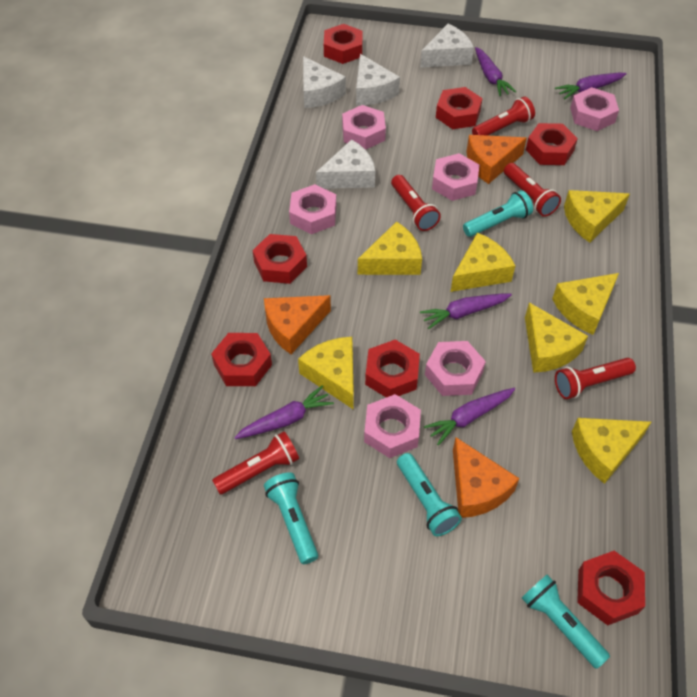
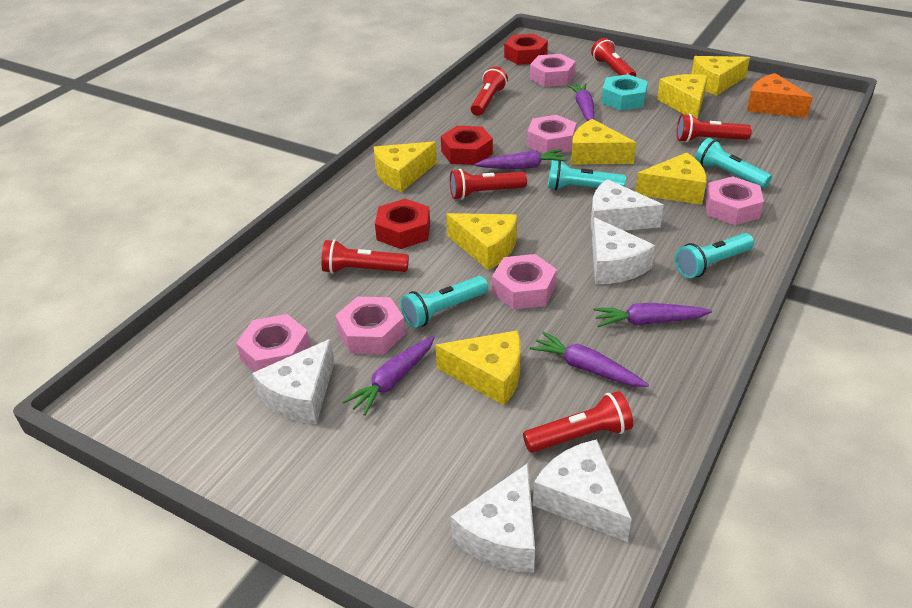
orange cheese: 3 -> 1
red flashlight: 5 -> 6
red nut: 7 -> 3
turquoise nut: 0 -> 1
white cheese: 4 -> 5

